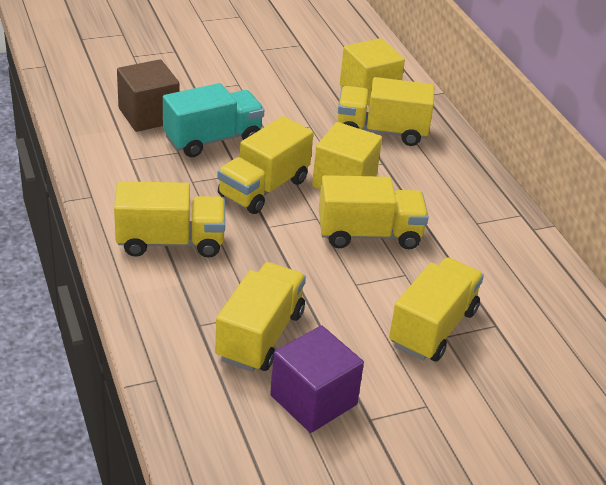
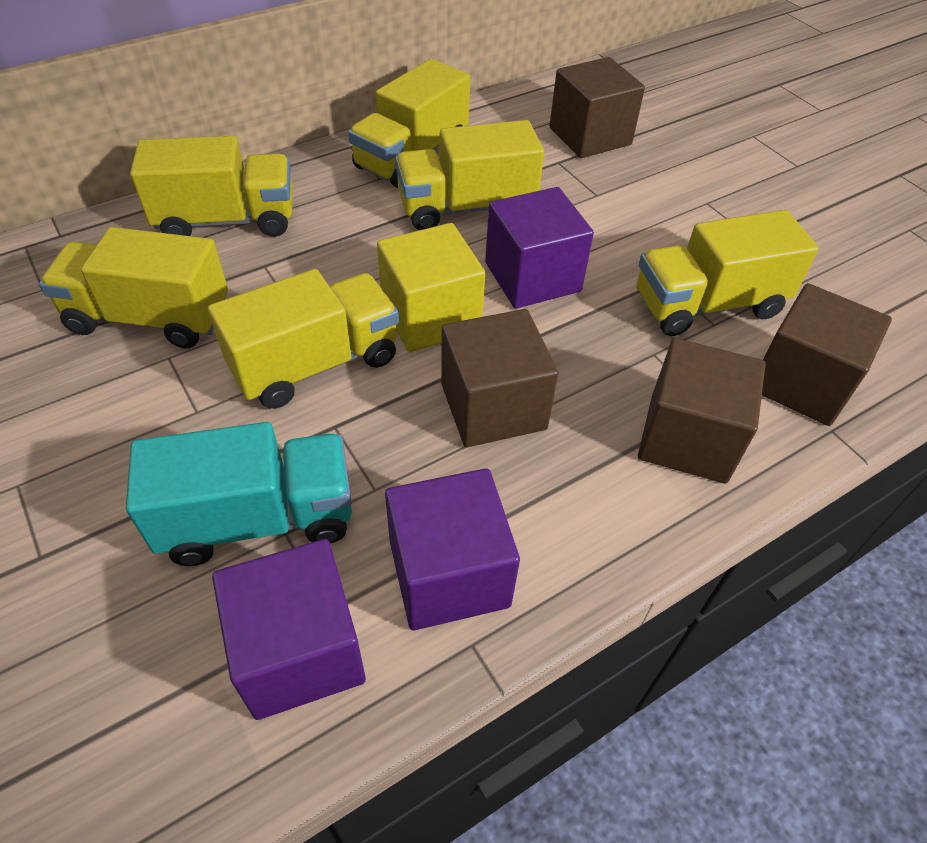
brown cube: 1 -> 4
purple cube: 1 -> 3
yellow cube: 2 -> 1

